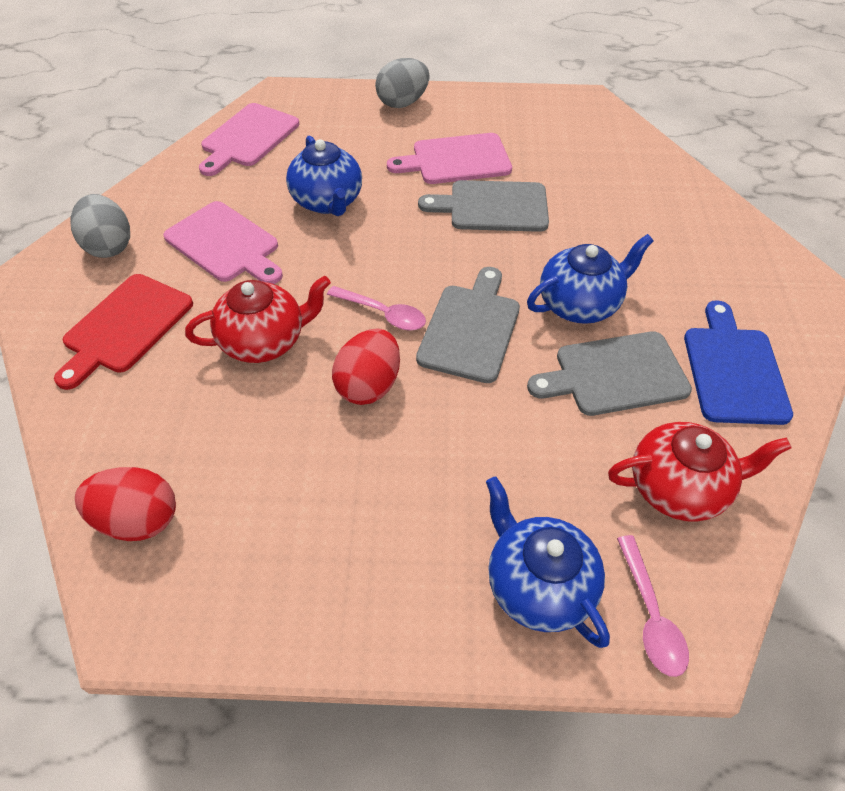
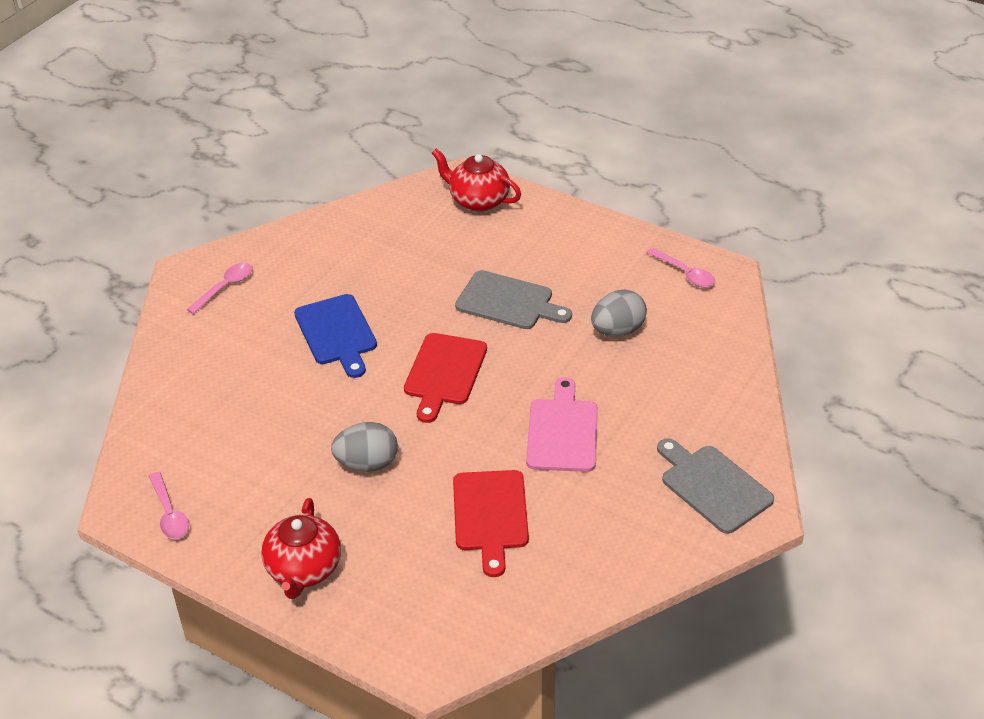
blue teapot: 3 -> 0
grey cutting board: 3 -> 2
pink cutting board: 3 -> 1
pink spoon: 2 -> 3
red cutting board: 1 -> 2
red egg: 2 -> 0

